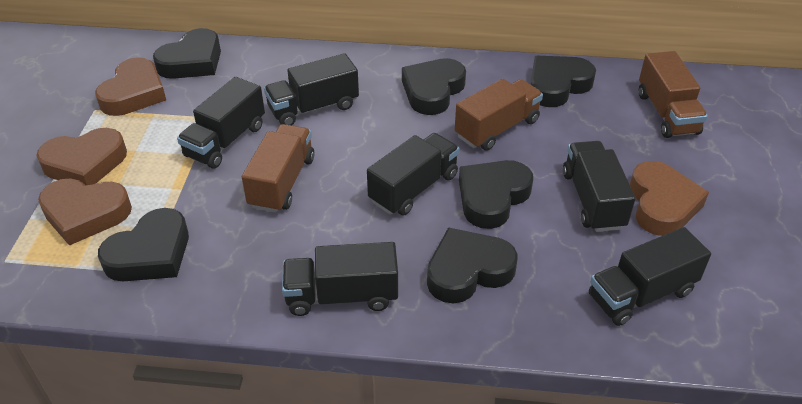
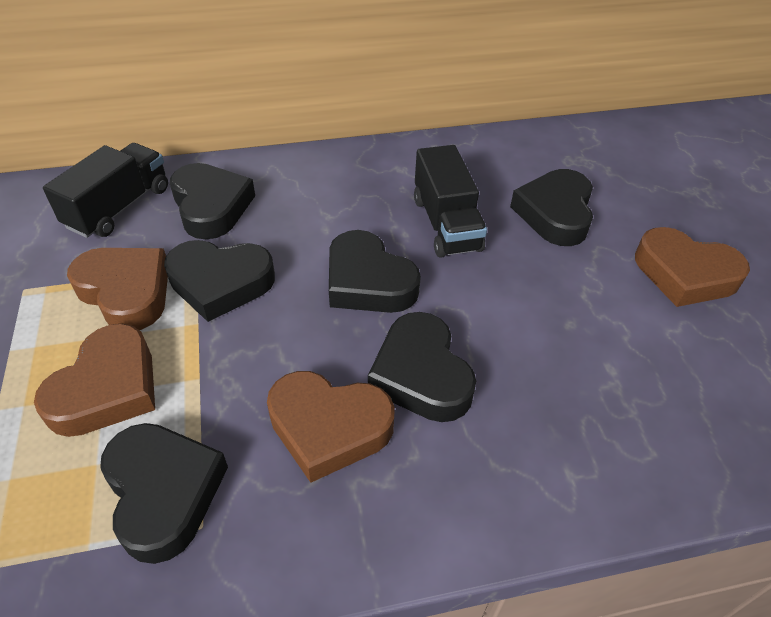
black truck: 6 -> 2
brown truck: 3 -> 0

